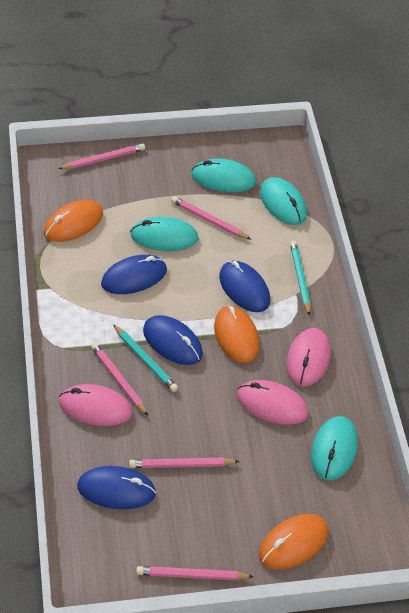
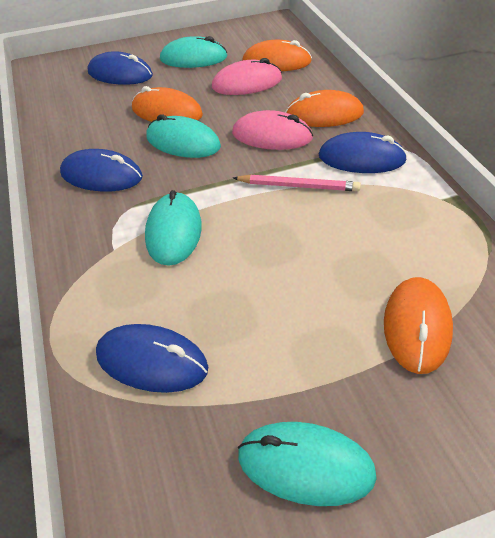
orange mouse: 3 -> 4
pink mouse: 3 -> 2
pink pencil: 5 -> 1
turquoise pencil: 2 -> 0

